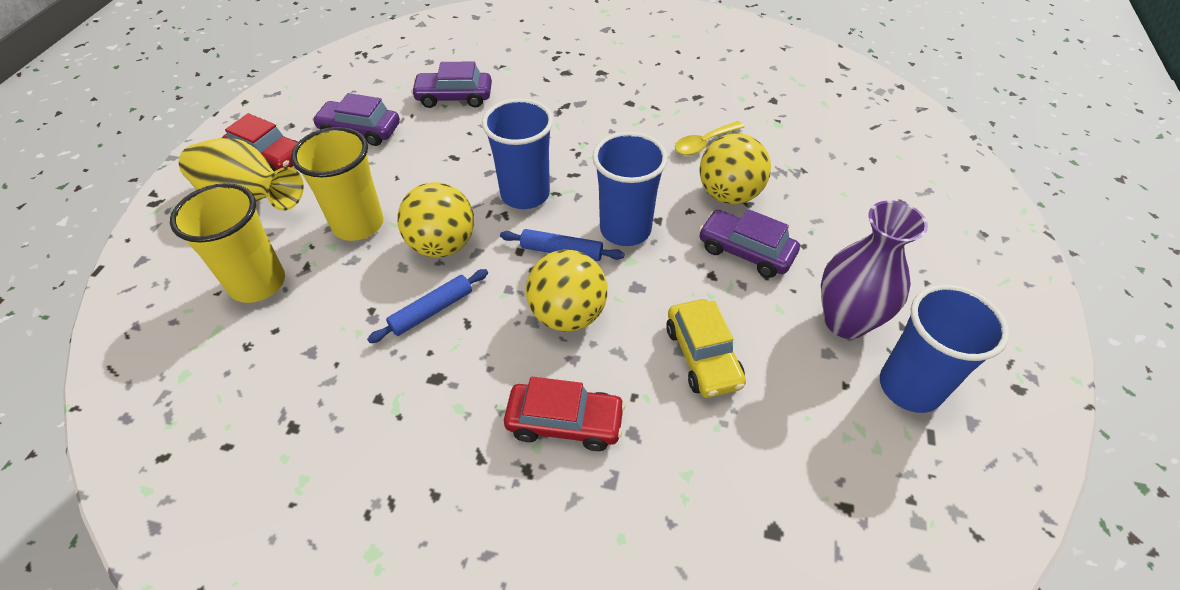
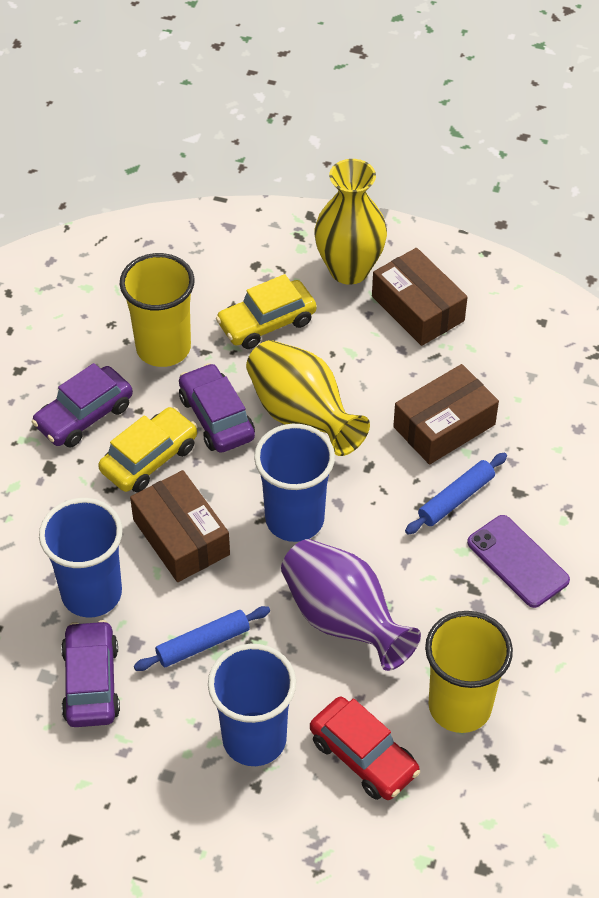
brown box: 0 -> 3
purple phone: 0 -> 1
red car: 2 -> 1
yellow ball: 3 -> 0
yellow car: 1 -> 2
yellow spoon: 1 -> 0
yellow vase: 1 -> 2

